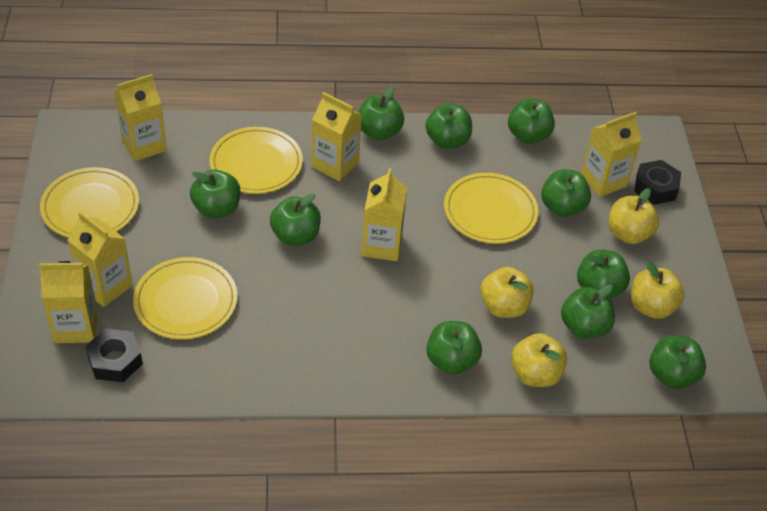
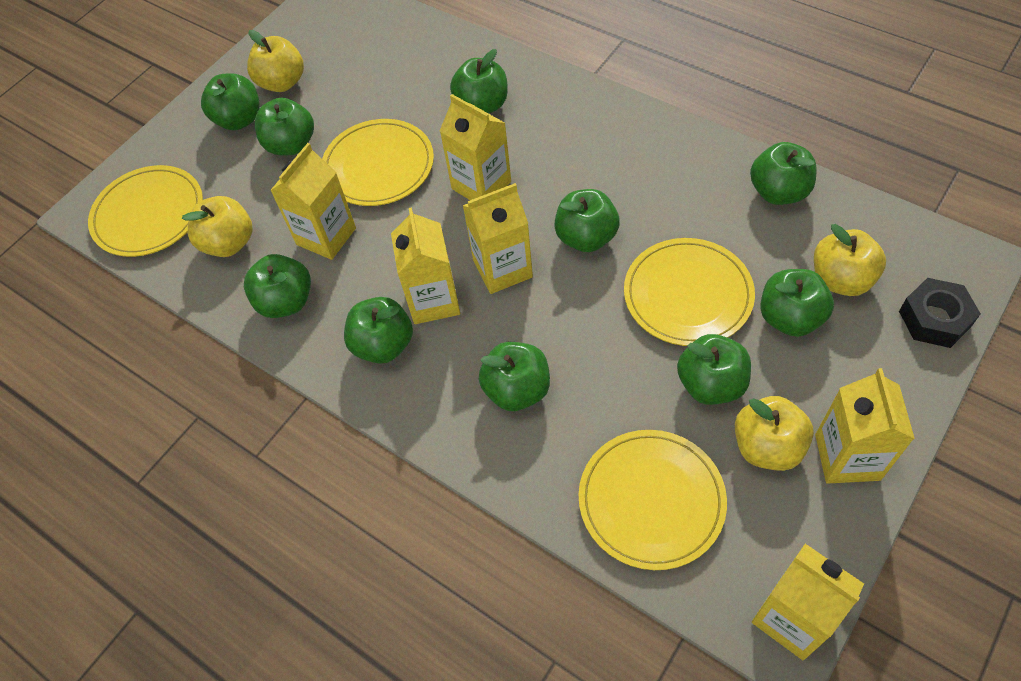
black nut: 2 -> 1

